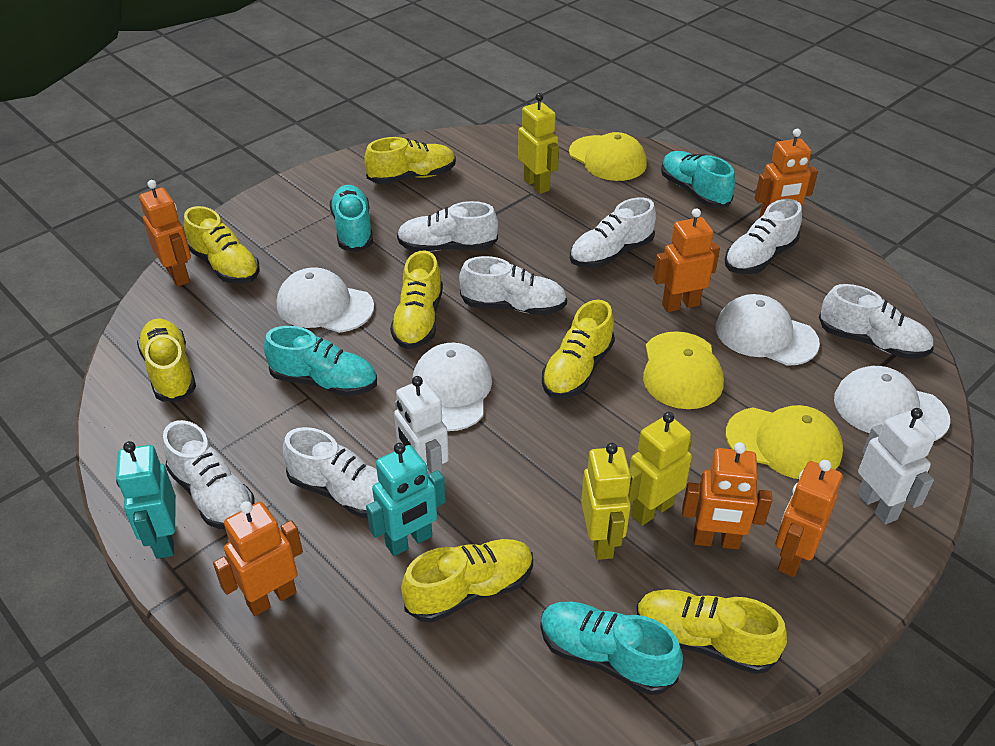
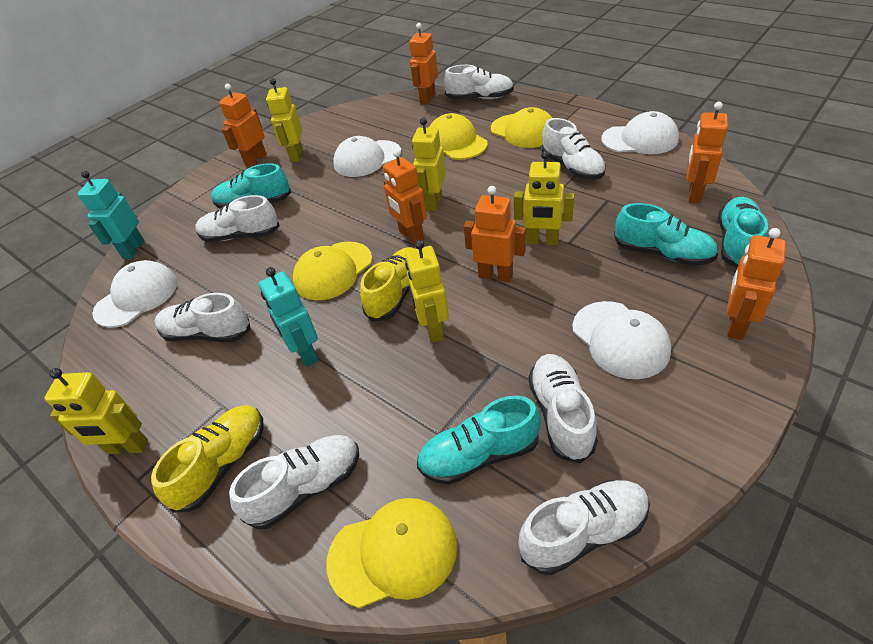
white robot: 2 -> 0
yellow cap: 3 -> 4
yellow robot: 3 -> 5
yellow shoe: 7 -> 2

